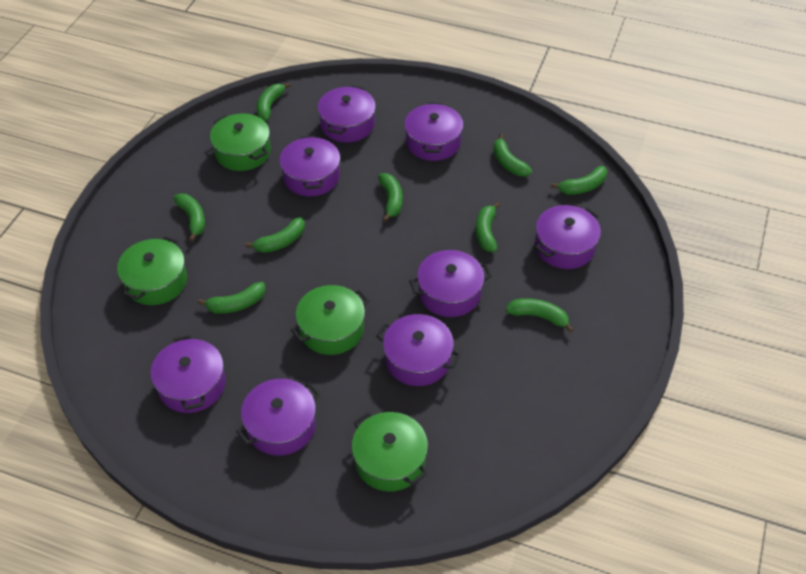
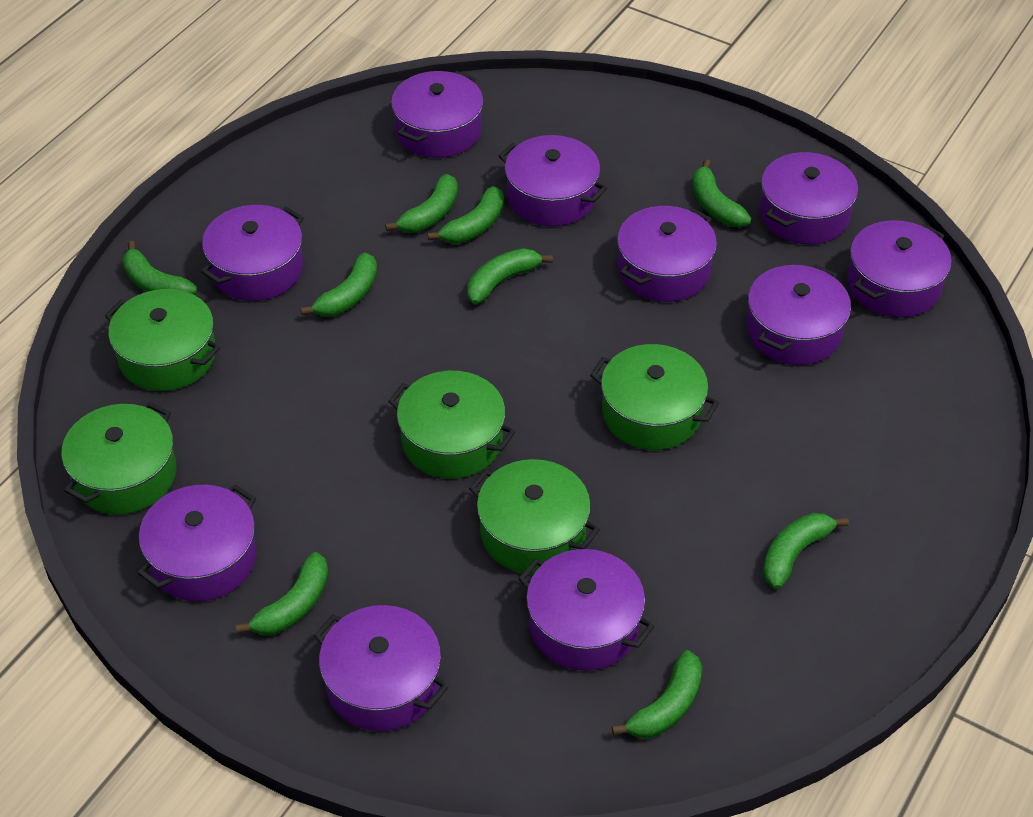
green pot: 4 -> 5
purple pot: 8 -> 10

